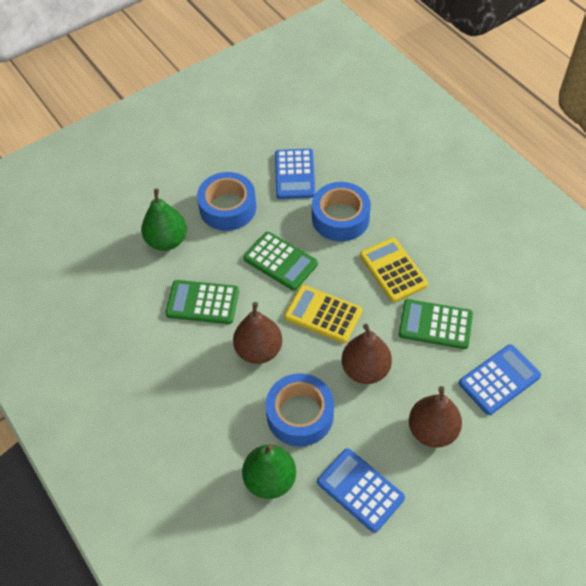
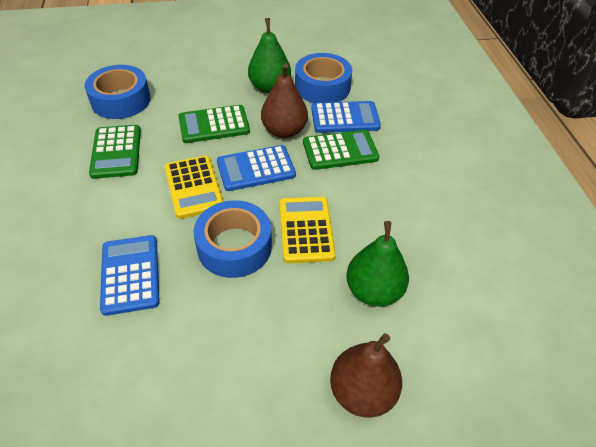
brown pear: 3 -> 2

